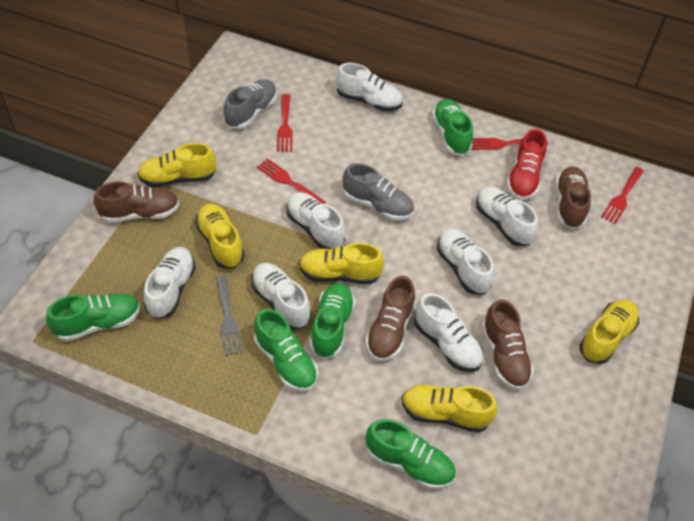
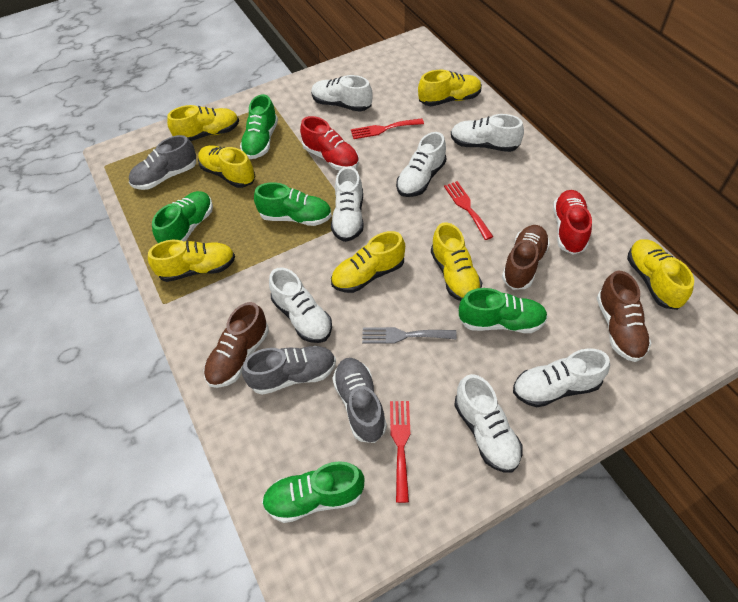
brown shoe: 4 -> 3
grey shoe: 2 -> 3
red fork: 4 -> 3
red shoe: 1 -> 2
yellow shoe: 5 -> 7

